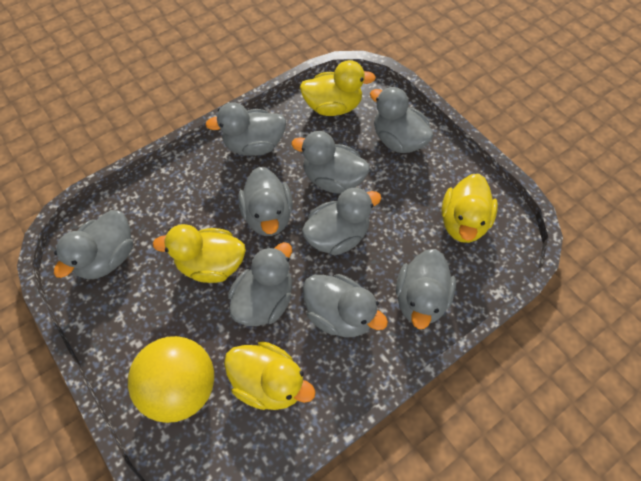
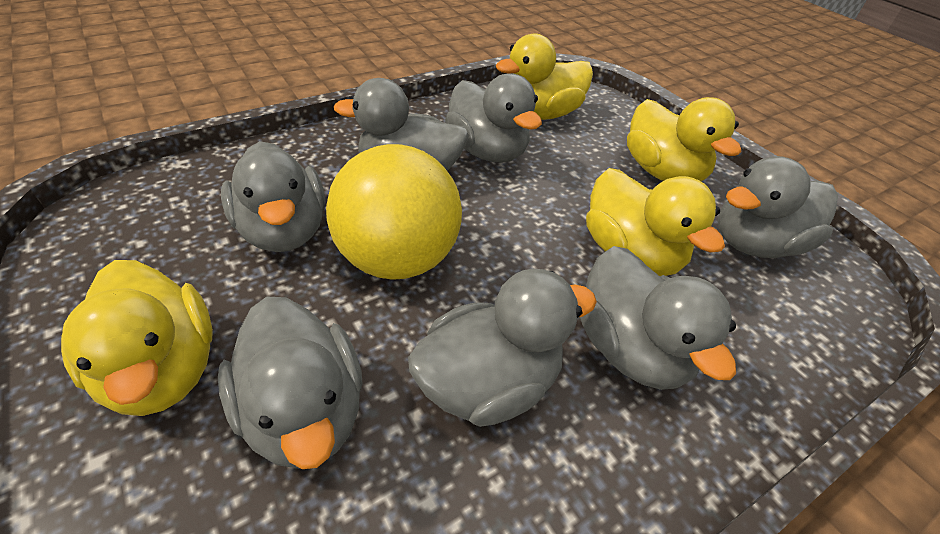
grey duck: 9 -> 7

